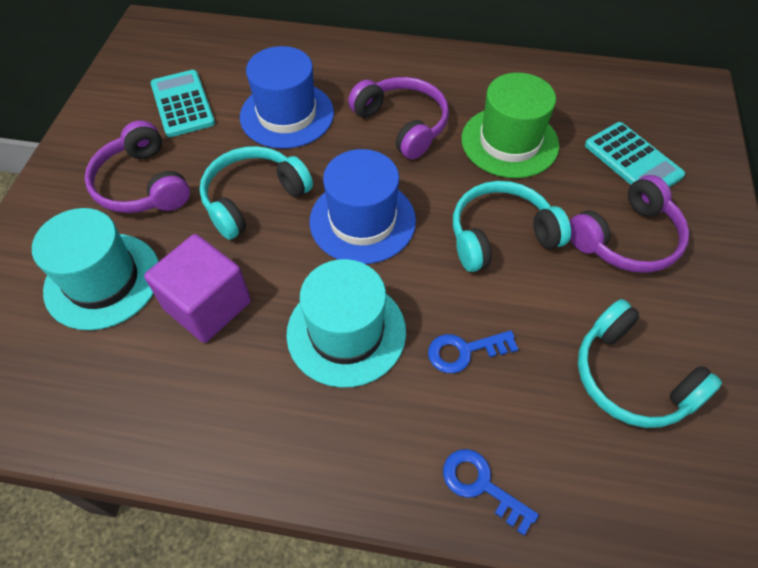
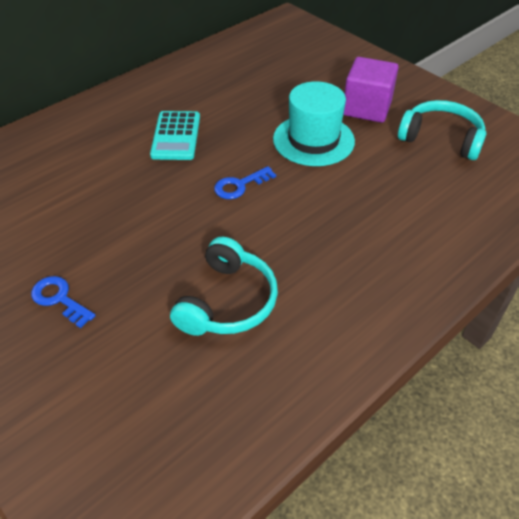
blue hat: 2 -> 0
green hat: 1 -> 0
purple headphones: 3 -> 0
turquoise calculator: 2 -> 1
turquoise hat: 2 -> 1
turquoise headphones: 3 -> 2

